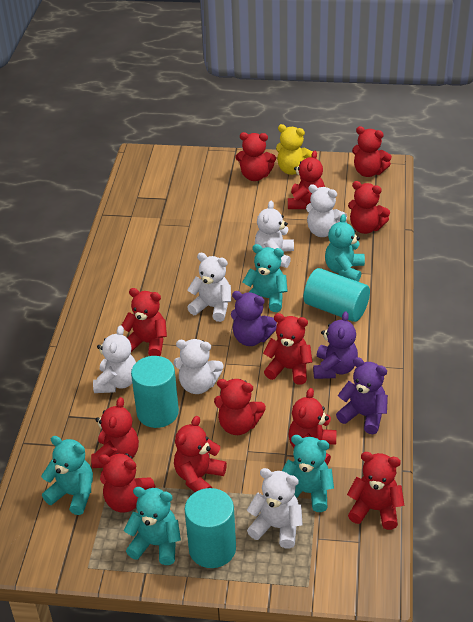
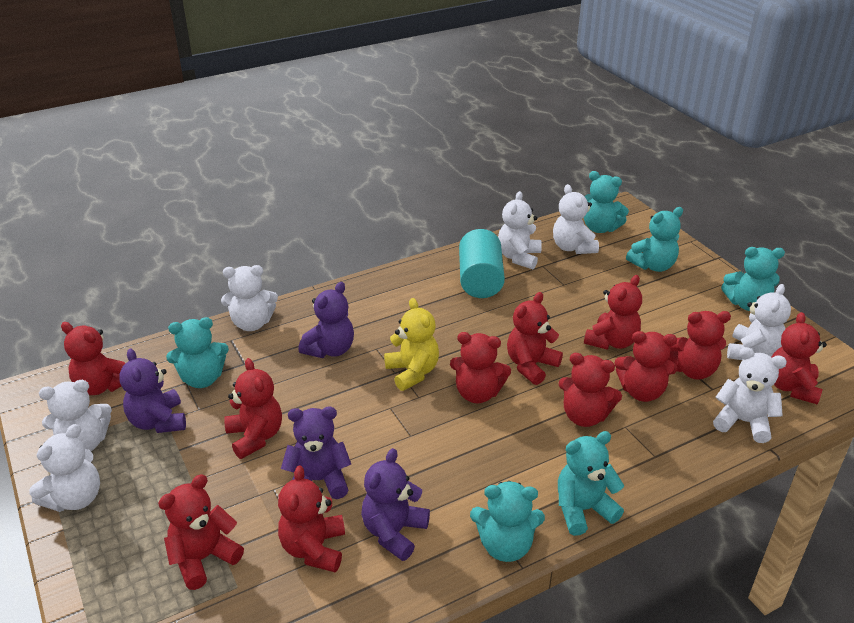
purple teddy bear: 3 -> 4
red teddy bear: 12 -> 11
turquoise cylinder: 3 -> 1
turquoise teddy bear: 5 -> 6
white teddy bear: 6 -> 7

